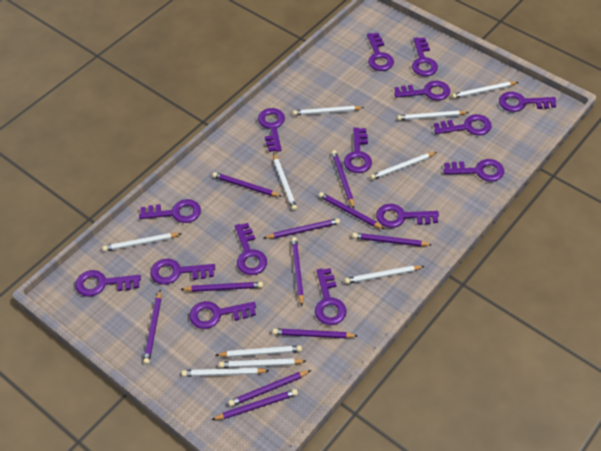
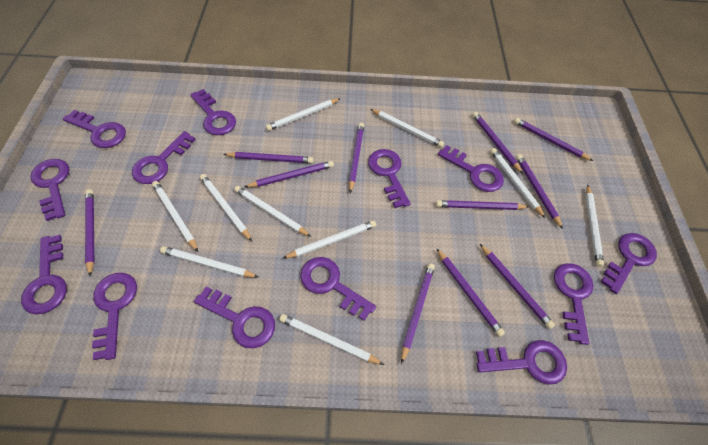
purple key: 15 -> 13

